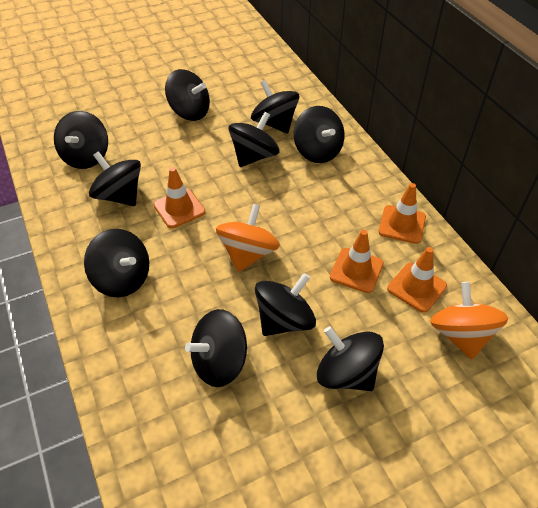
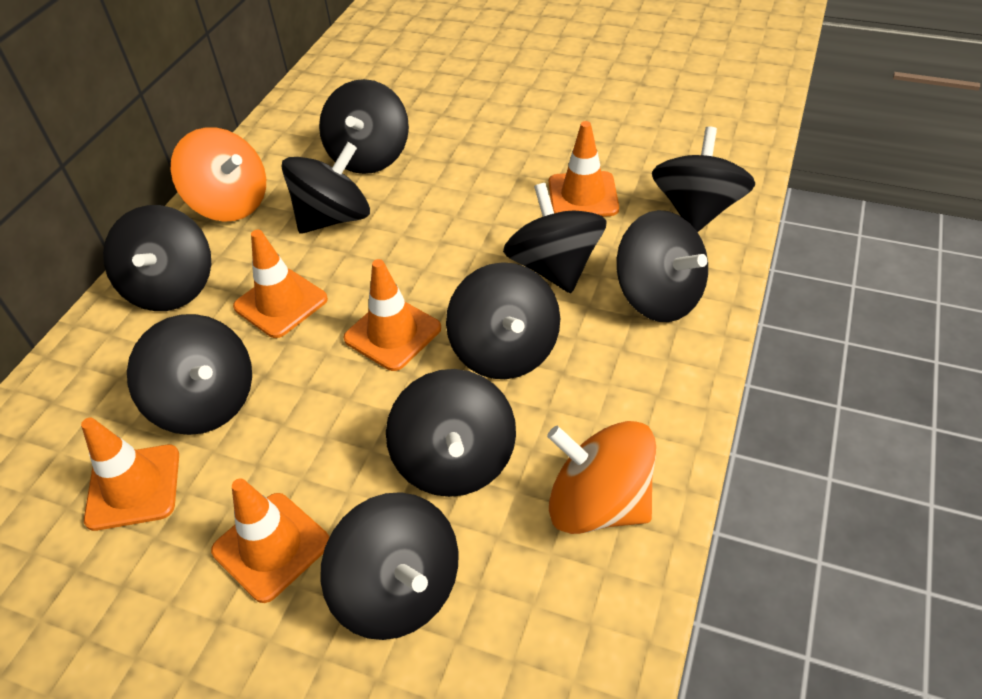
orange traffic cone: 4 -> 5

